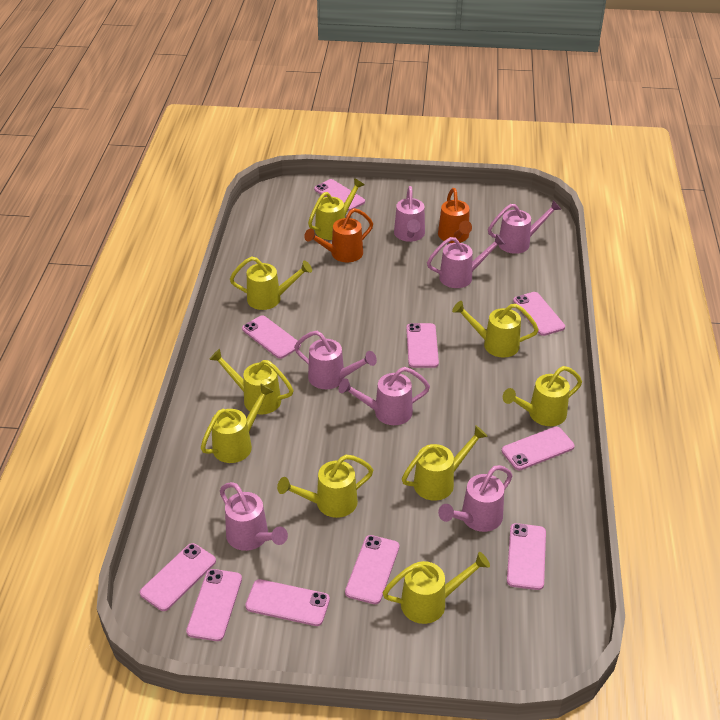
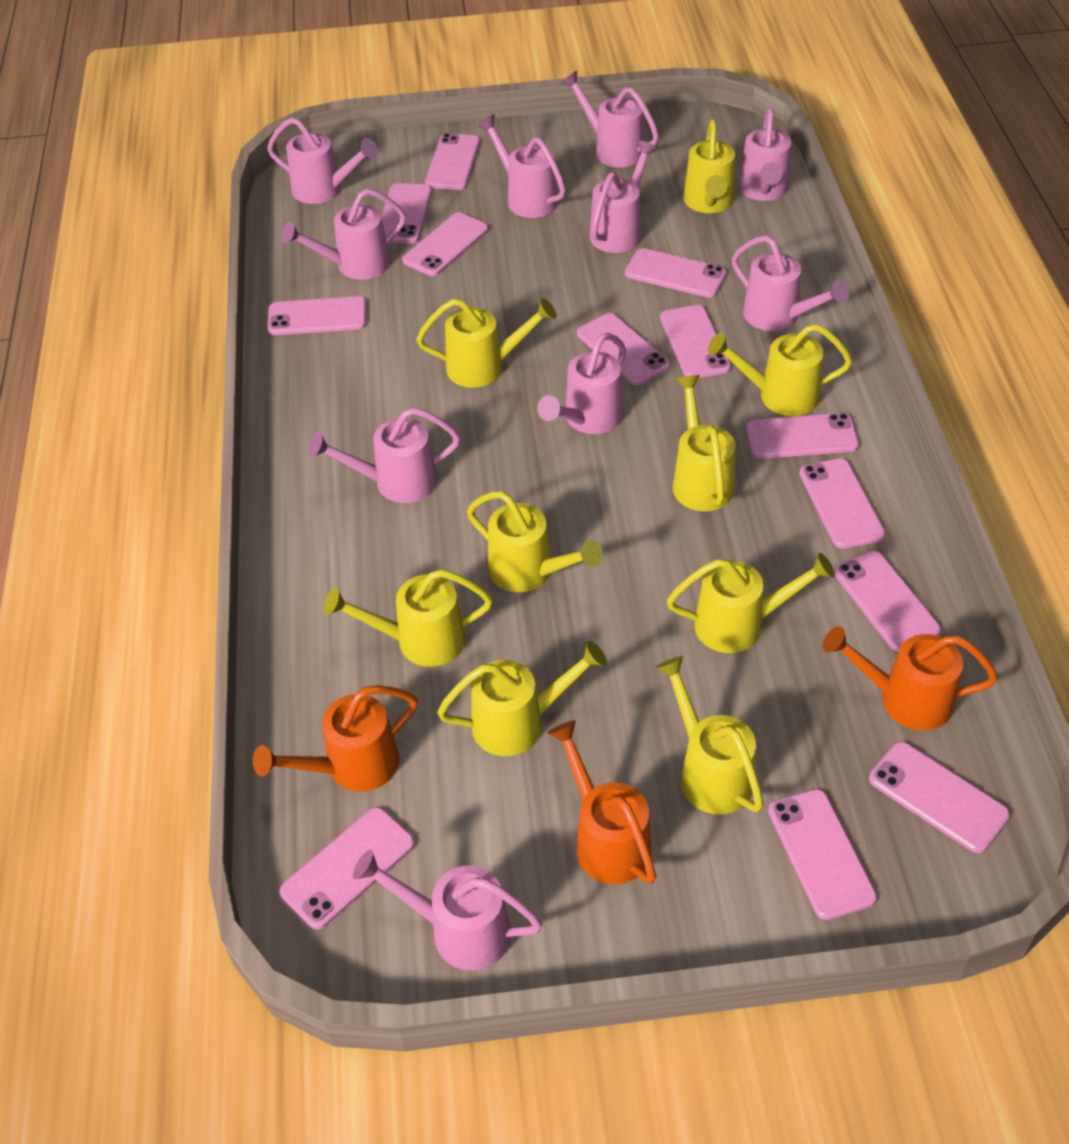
orange watering can: 2 -> 3
pink phone: 10 -> 13
pink watering can: 7 -> 10

